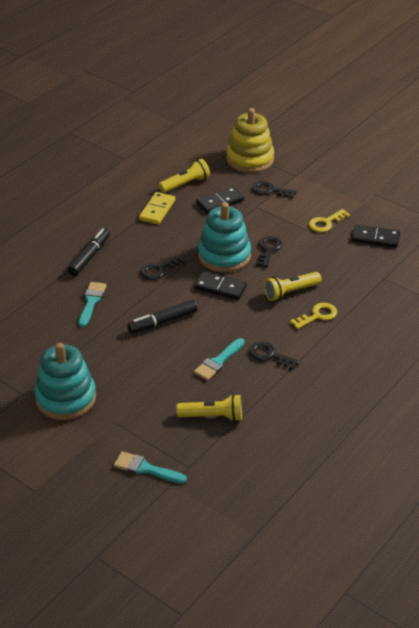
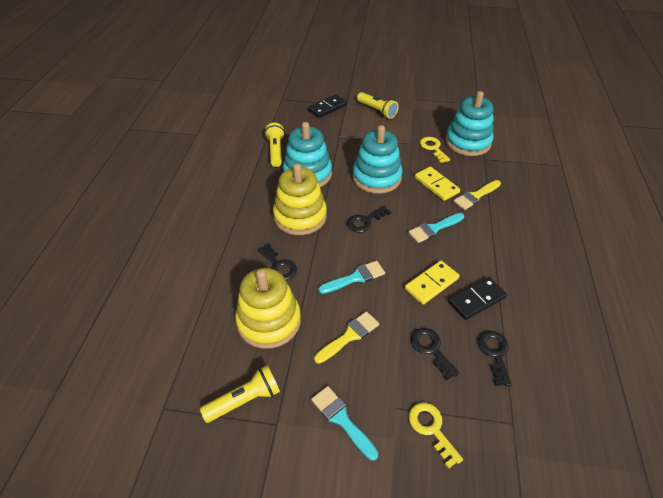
black domino: 3 -> 2
black marker: 2 -> 0
turquoise stacking toy: 2 -> 3
yellow brush: 0 -> 2
yellow domino: 1 -> 2
yellow stacking toy: 1 -> 2

